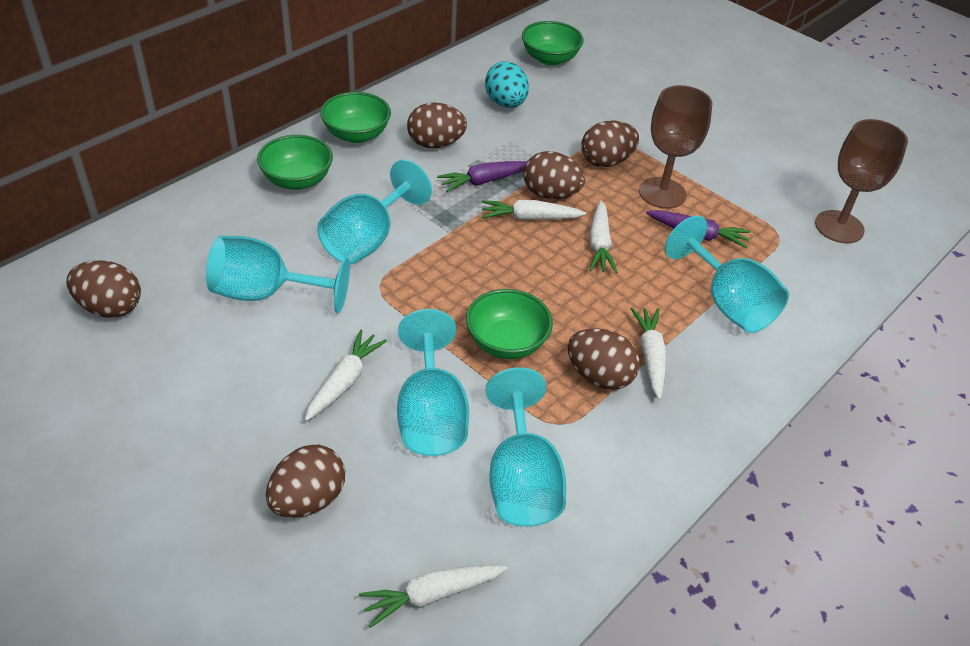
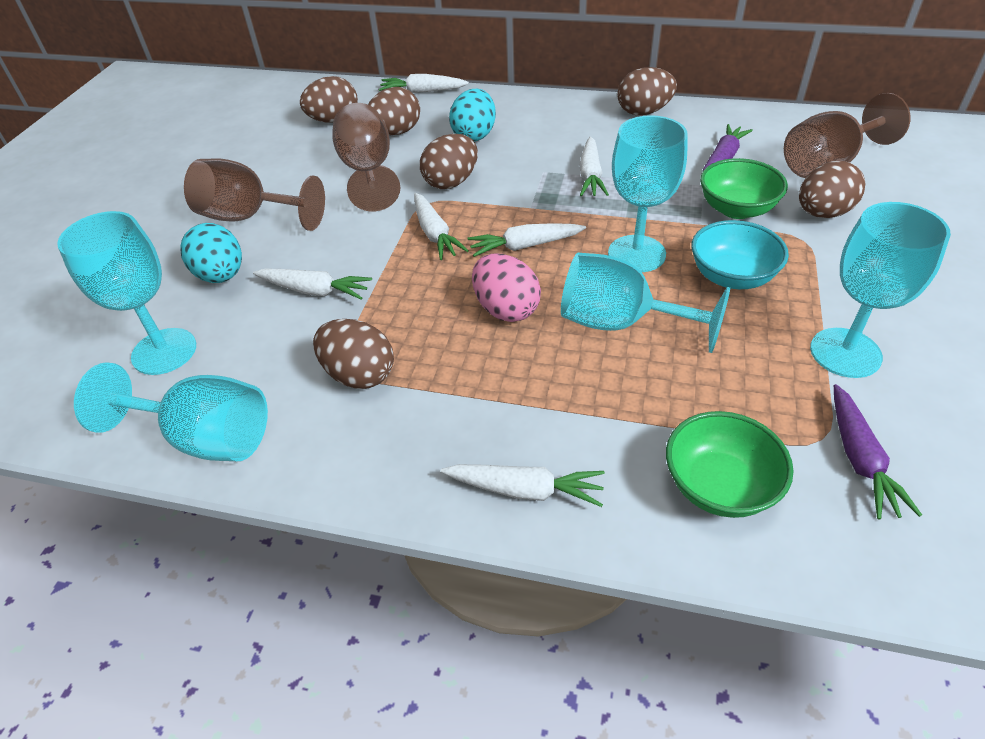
brown goblet: 2 -> 3
green bowl: 4 -> 2
pink egg: 0 -> 1
turquoise bowl: 0 -> 1
turquoise egg: 1 -> 2
white carrot: 5 -> 6

